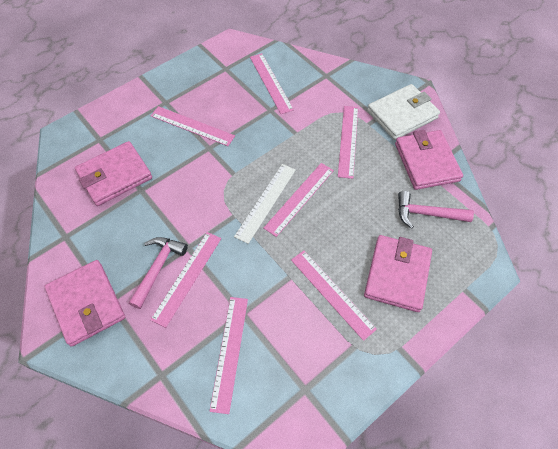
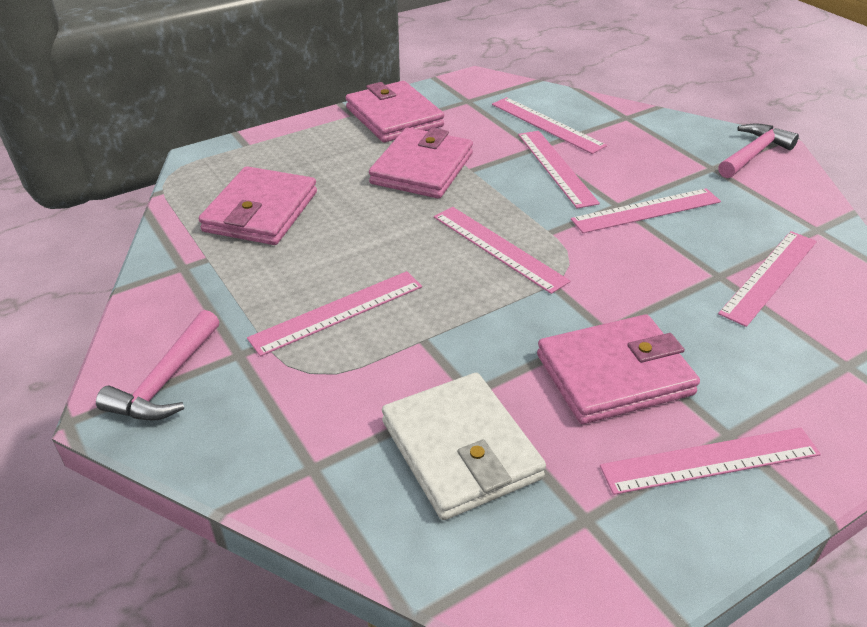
white ruler: 1 -> 0

